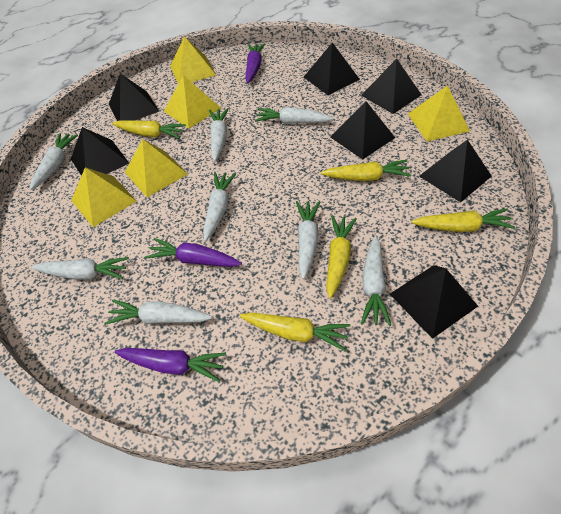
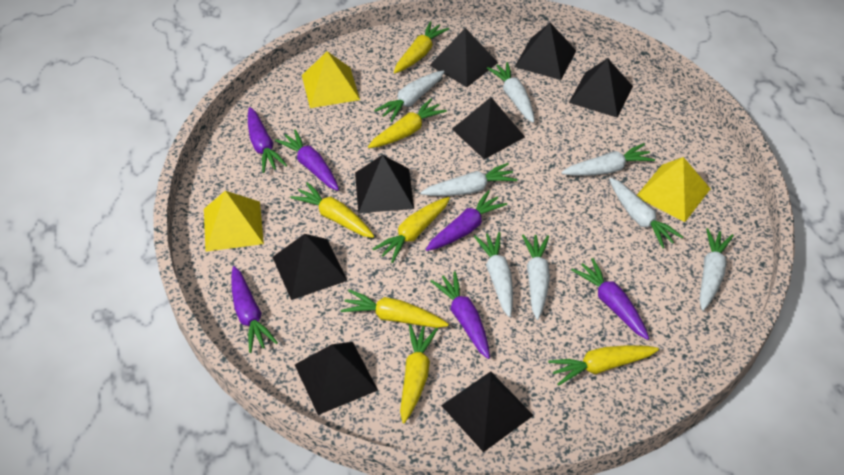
black pyramid: 7 -> 8
purple carrot: 3 -> 6
yellow carrot: 5 -> 7
yellow pyramid: 5 -> 3

